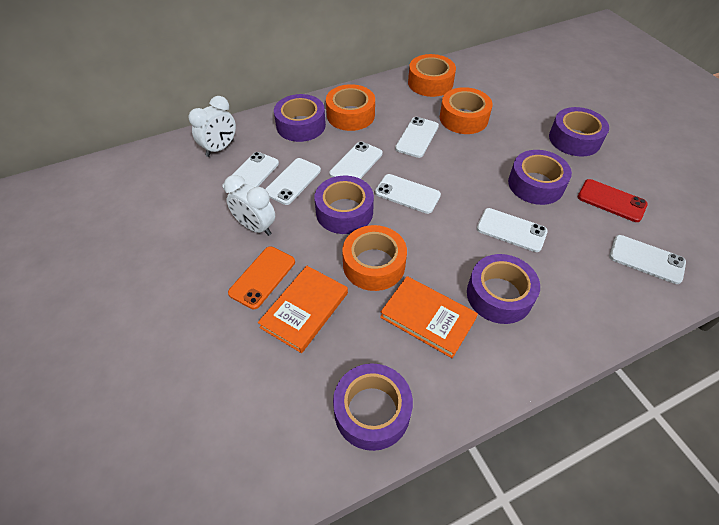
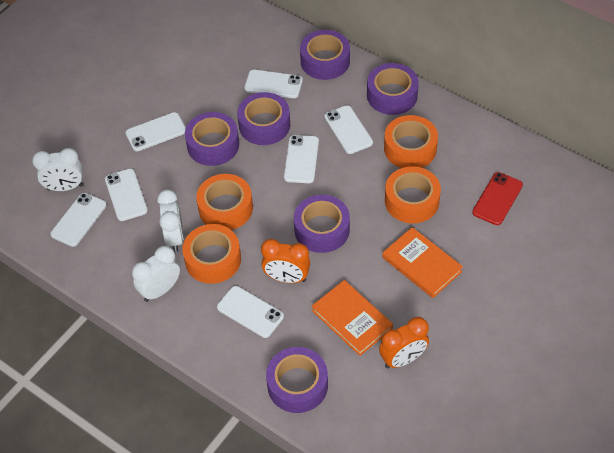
orange clock: 0 -> 2
orange phone: 1 -> 0
white clock: 2 -> 3

